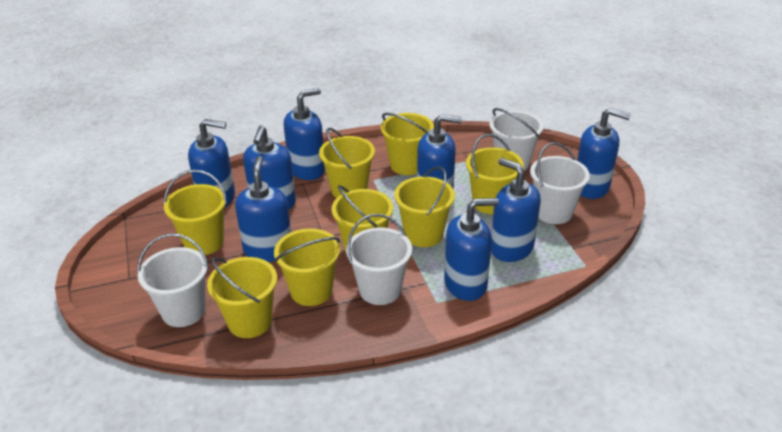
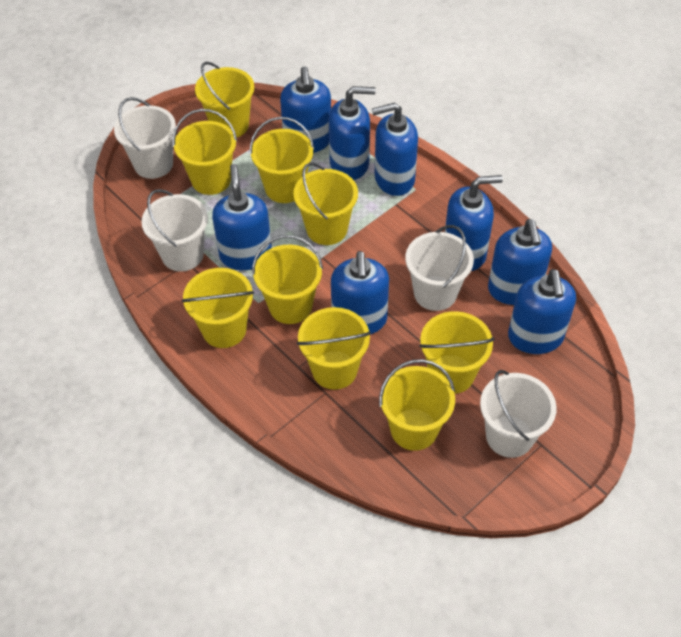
yellow bucket: 8 -> 9

